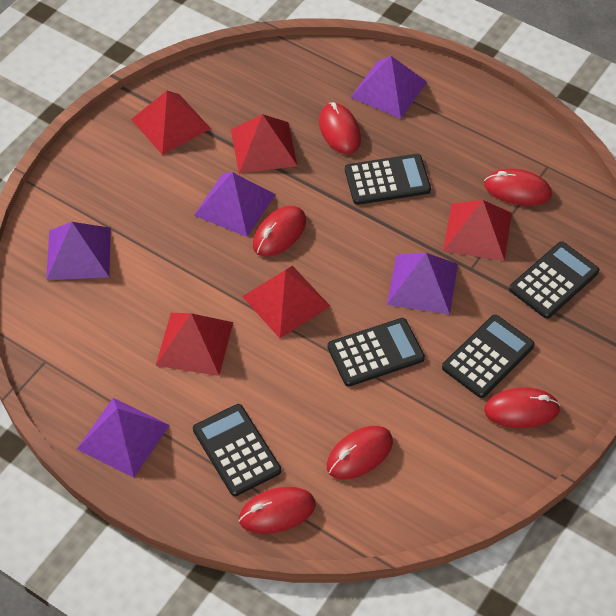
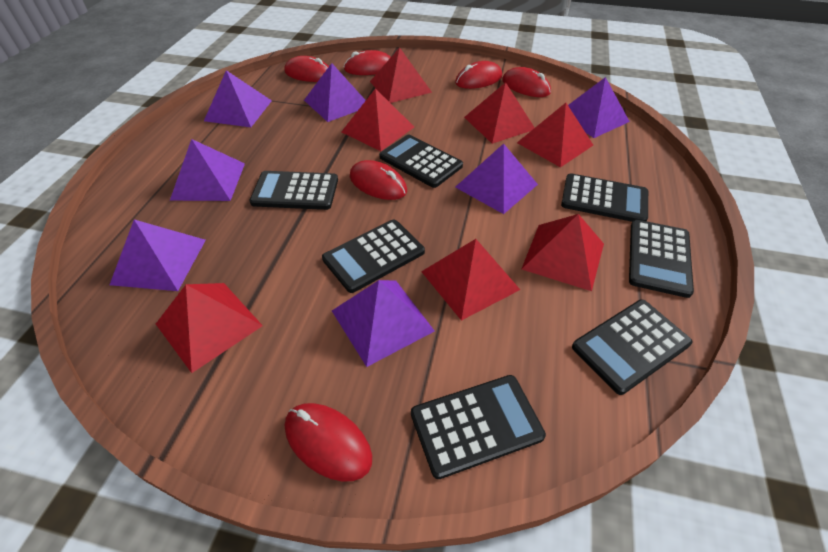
black calculator: 5 -> 7
purple pyramid: 5 -> 7
red pyramid: 5 -> 7

